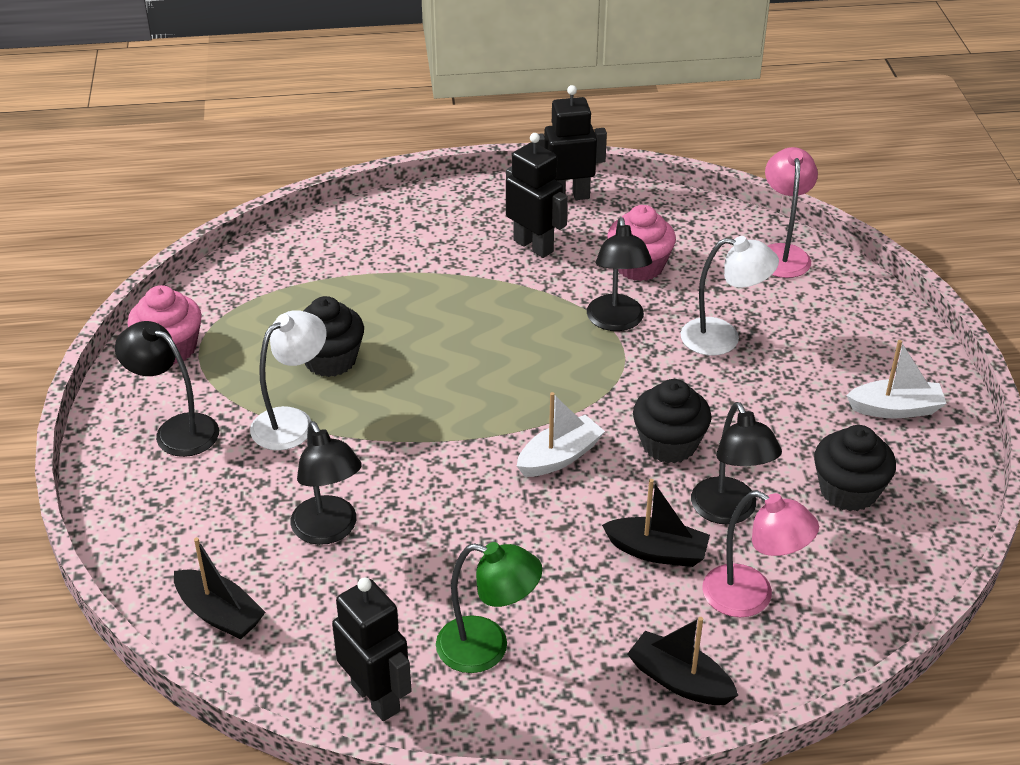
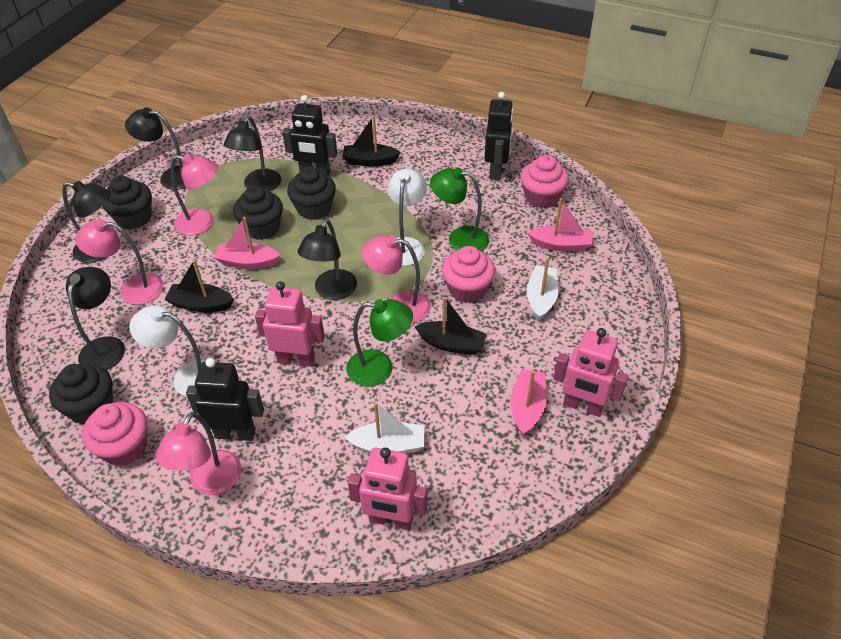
black cupcake: 3 -> 4
black lamp: 4 -> 5
green lamp: 1 -> 2
pink boat: 0 -> 3
pink cupcake: 2 -> 3
pink lamp: 2 -> 4
pink robot: 0 -> 3

